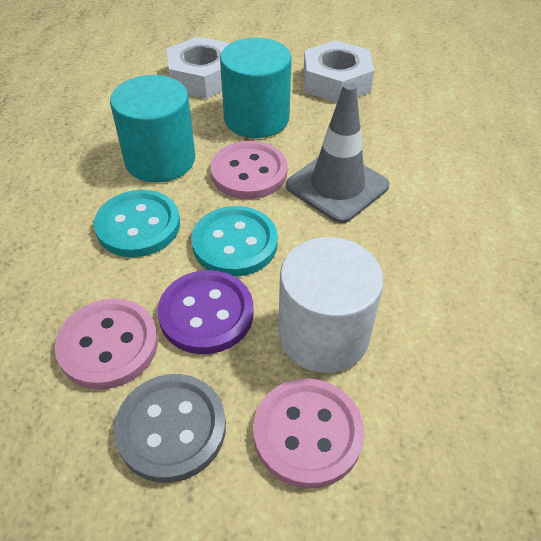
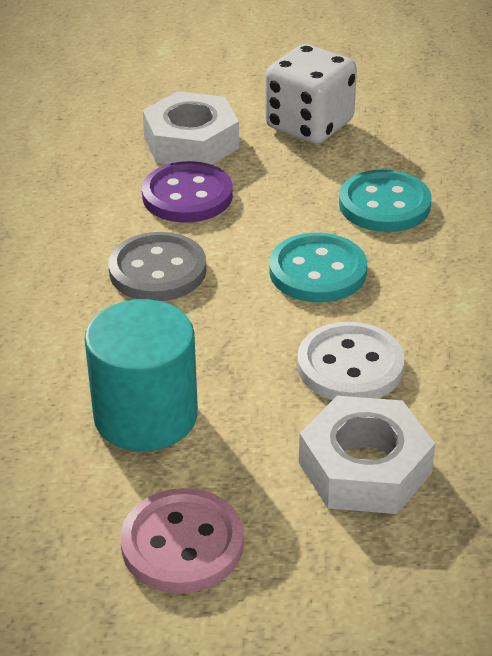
grey traffic cone: 1 -> 0
pink button: 3 -> 1
turquoise cylinder: 2 -> 1
white button: 0 -> 1
white cylinder: 1 -> 0
white dice: 0 -> 1

